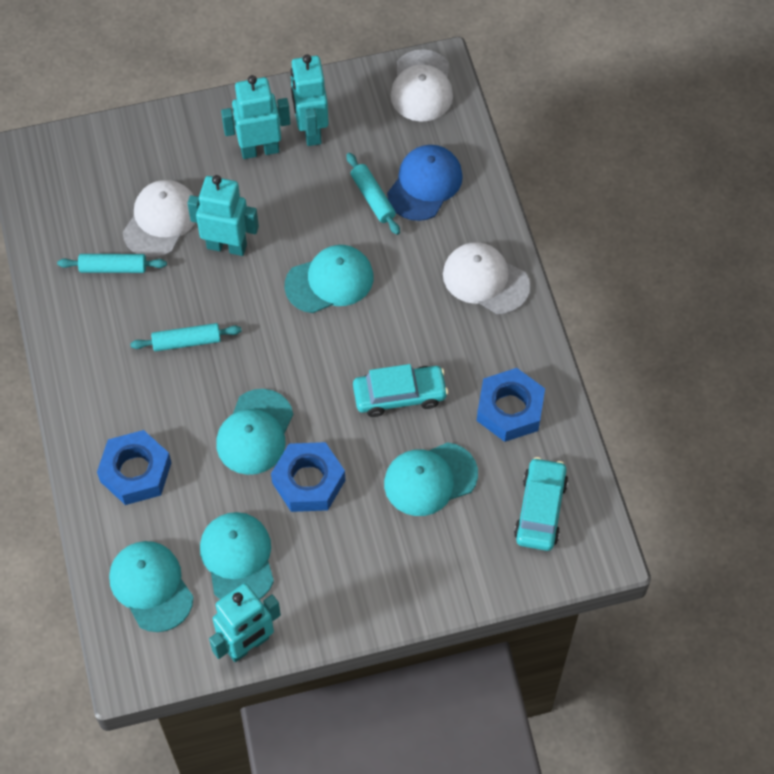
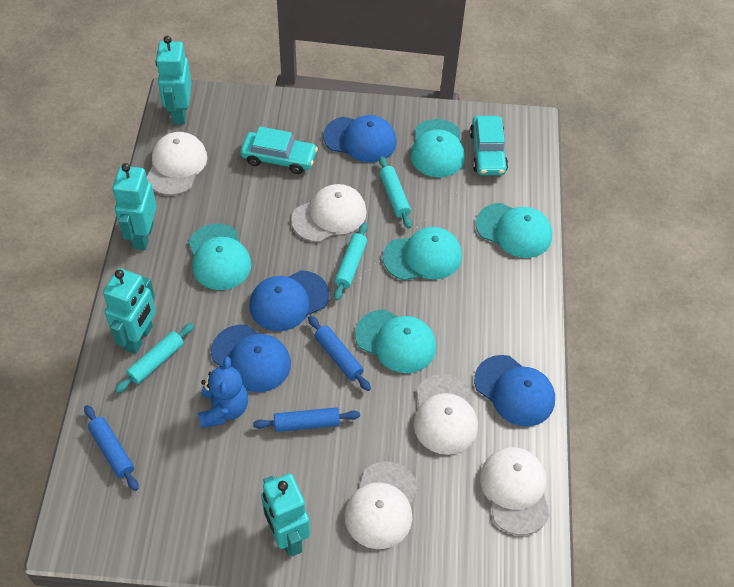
blue cap: 1 -> 4
blue nut: 3 -> 0
blue rolling pin: 0 -> 3
blue teddy bear: 0 -> 1
white cap: 3 -> 5

